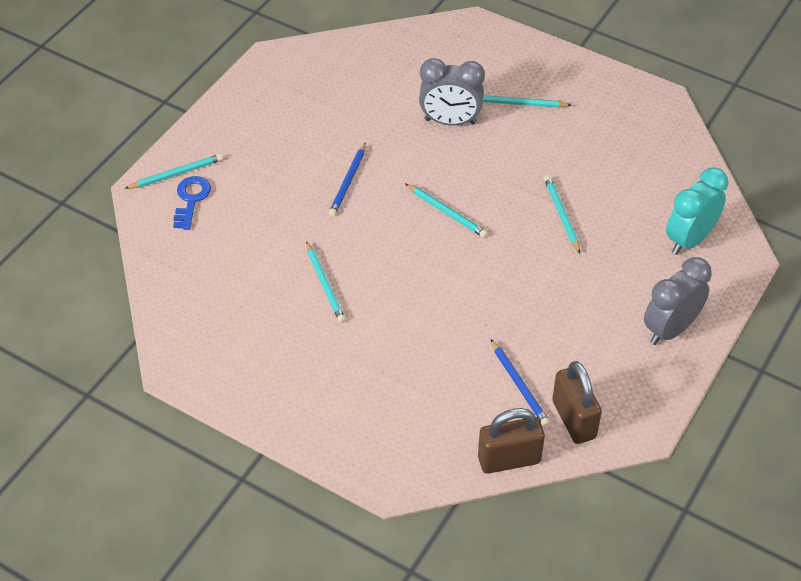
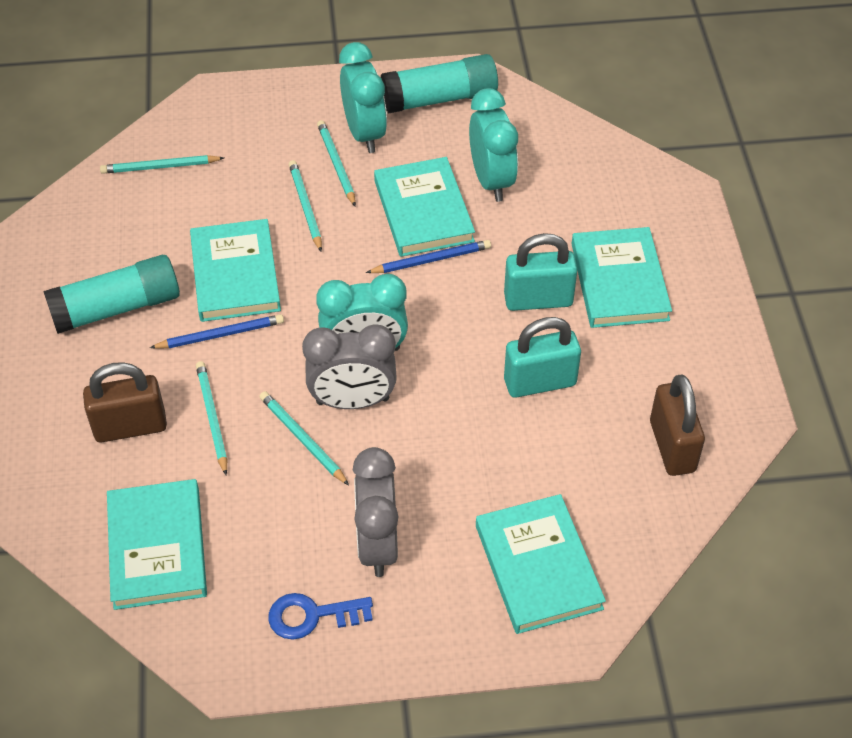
turquoise book: 0 -> 5
turquoise clock: 1 -> 3
turquoise glue stick: 0 -> 2
turquoise padlock: 0 -> 2

